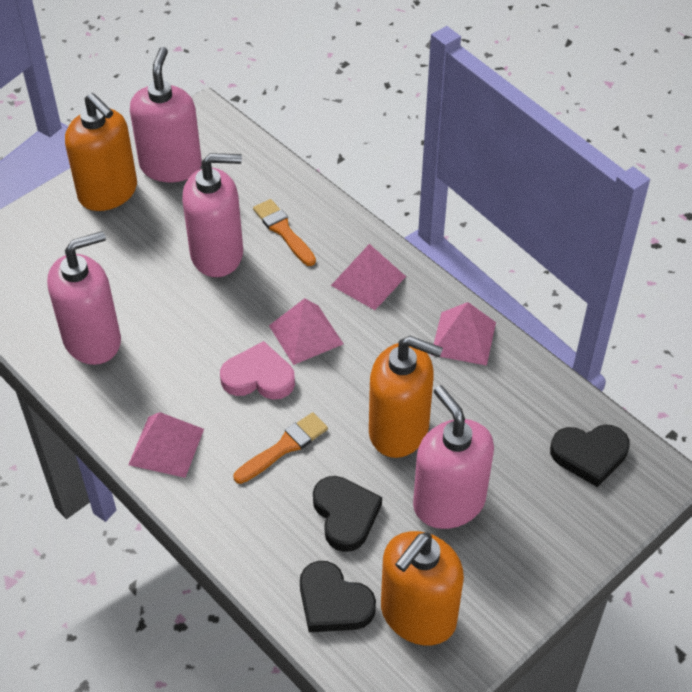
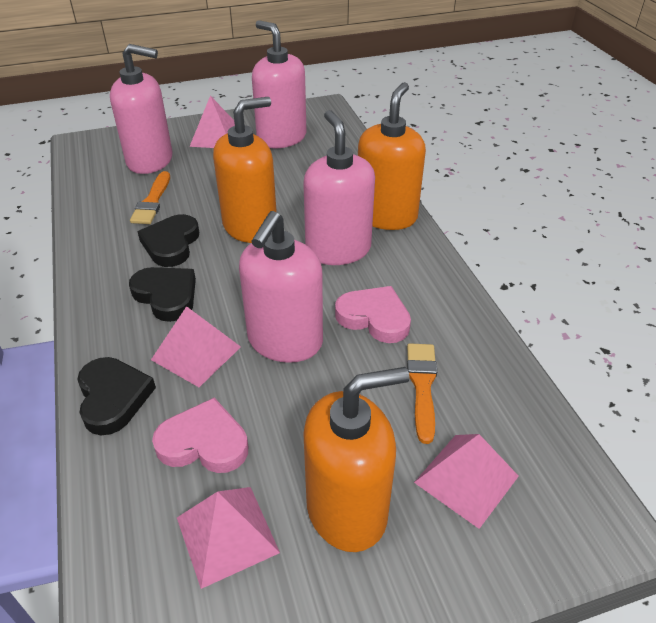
pink heart: 1 -> 2

